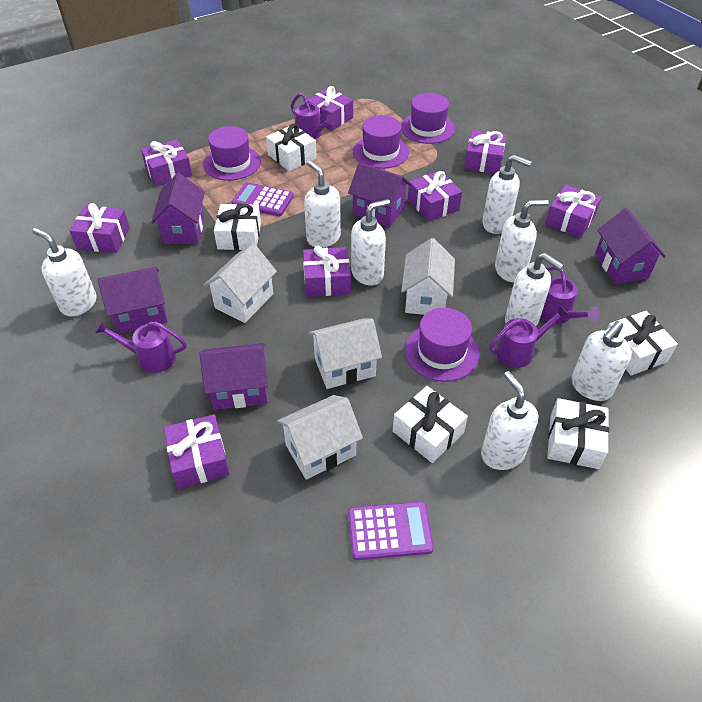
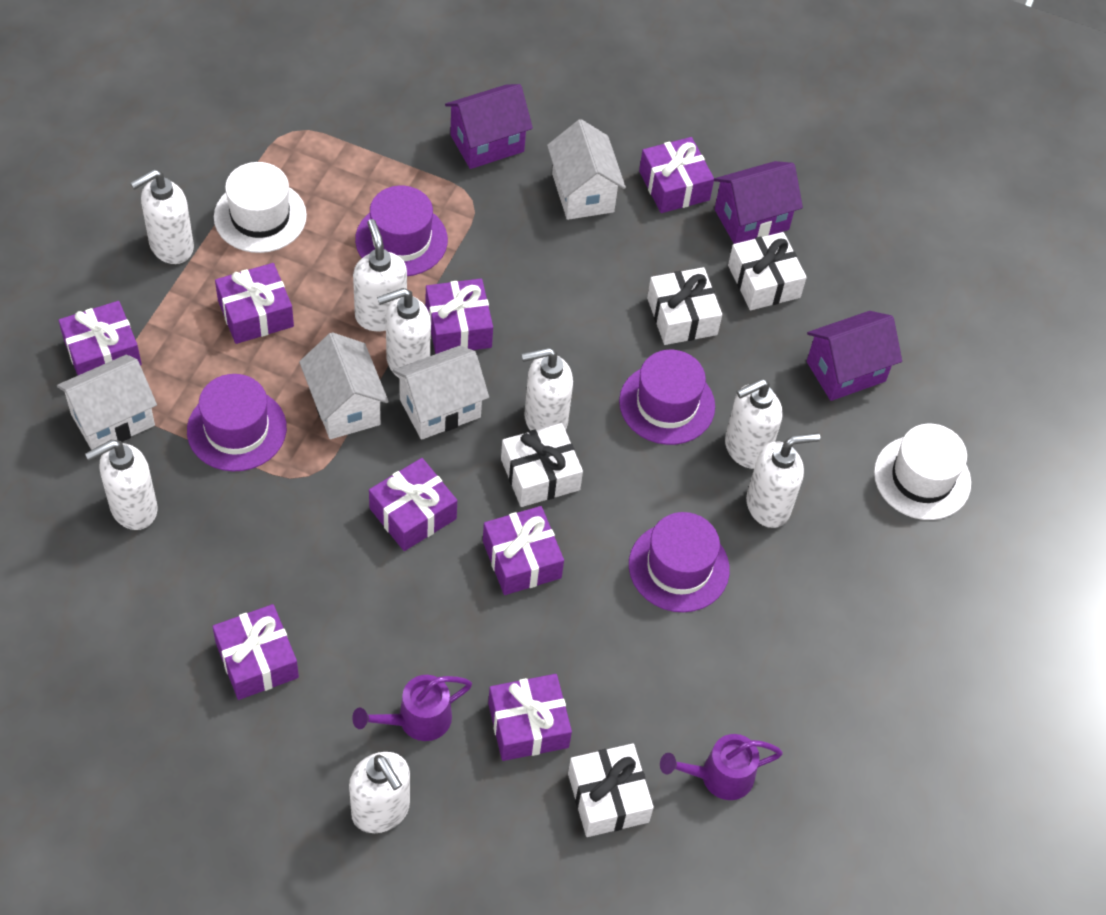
purple calculator: 2 -> 0
purple house: 5 -> 3
purple watering can: 4 -> 2
white gift: 5 -> 4
white hat: 0 -> 2

